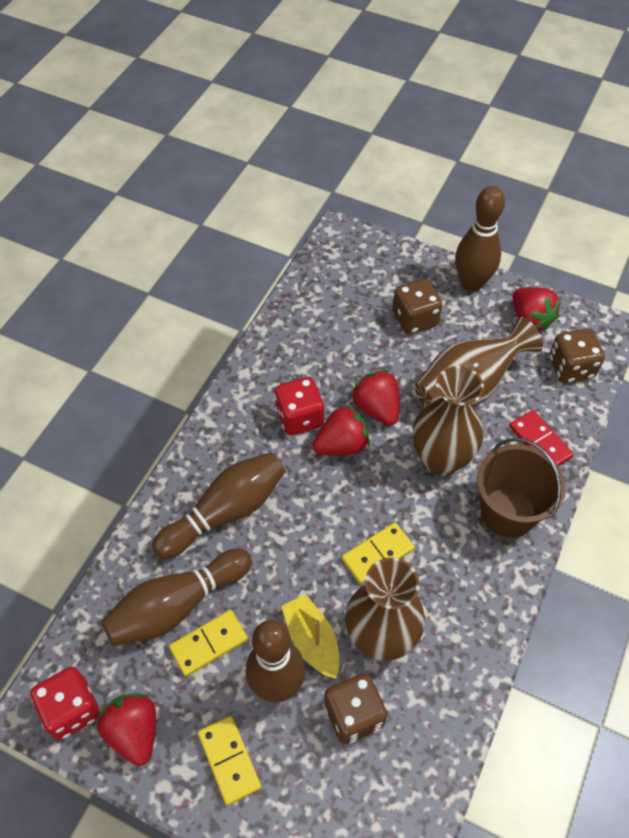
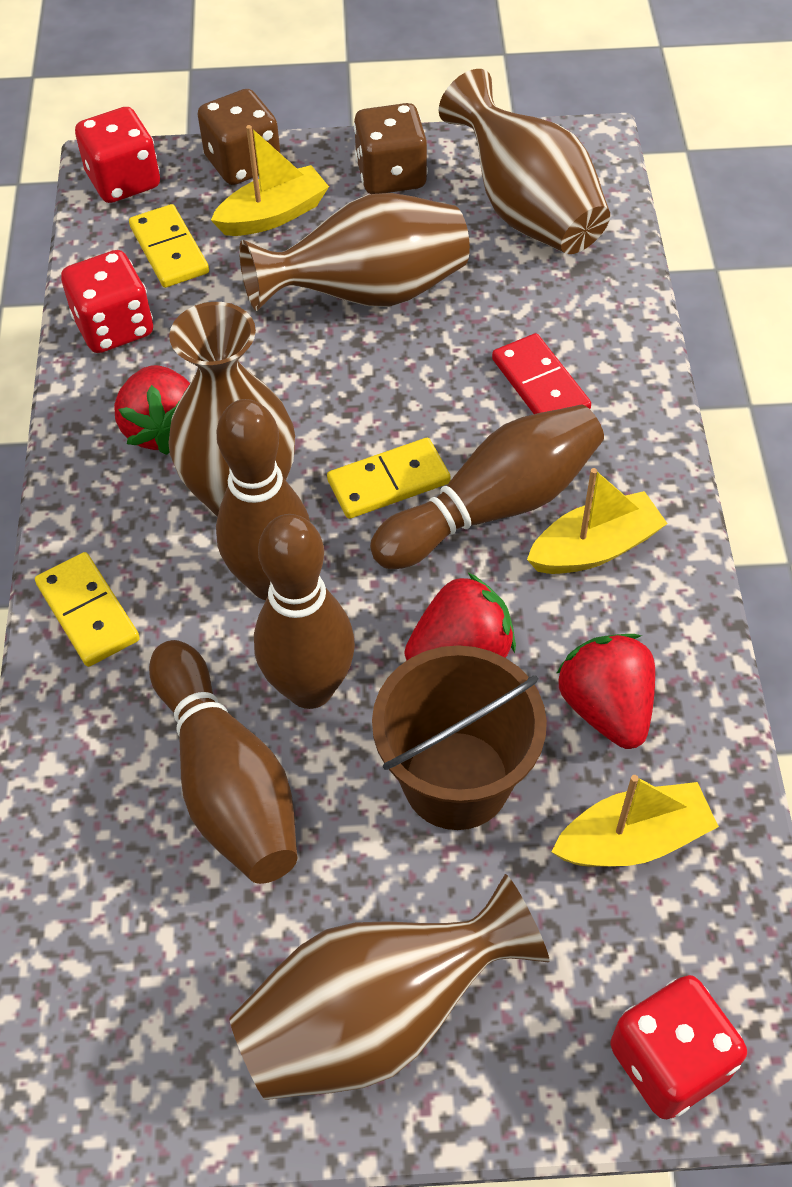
brown dice: 3 -> 2
brown vase: 3 -> 4
red dice: 2 -> 3
red strawberry: 4 -> 3
yellow boat: 1 -> 3

